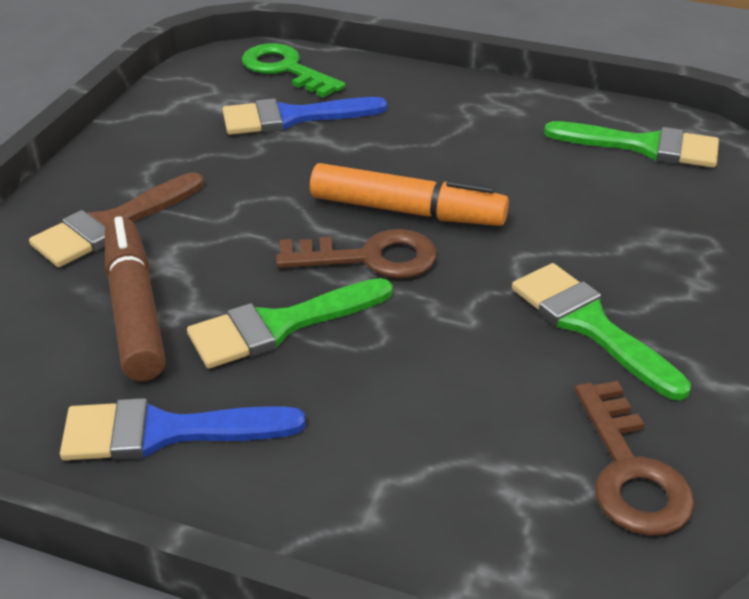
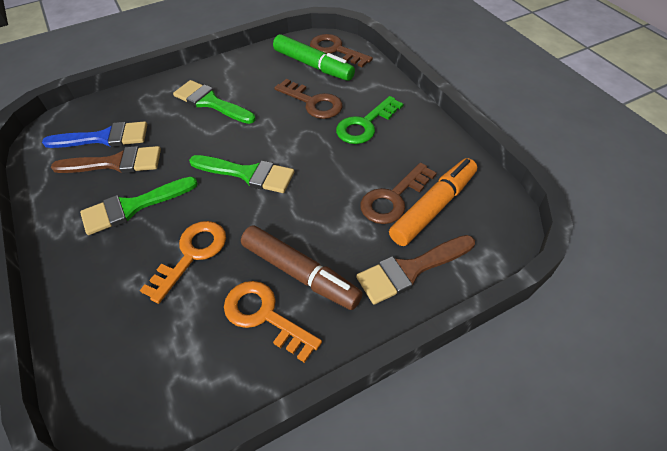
blue brush: 2 -> 1
brown brush: 1 -> 2
brown key: 2 -> 3
green marker: 0 -> 1
orange key: 0 -> 2

